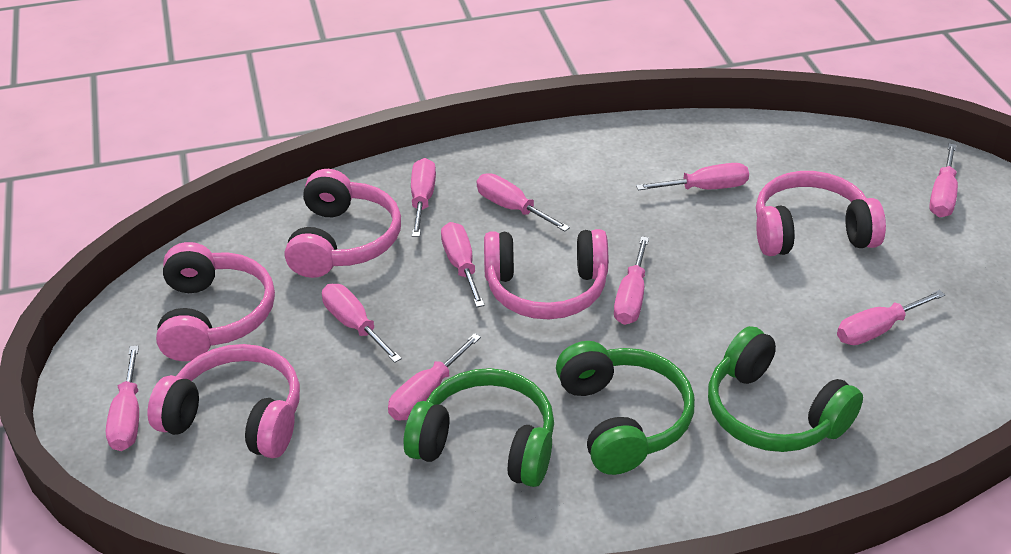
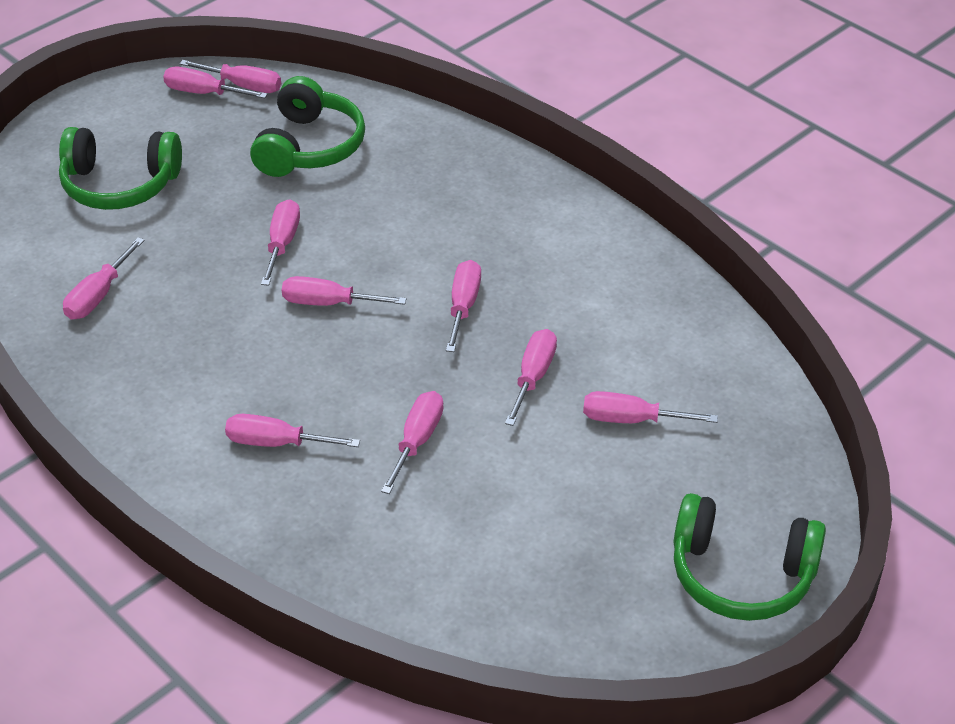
pink headphones: 5 -> 0

